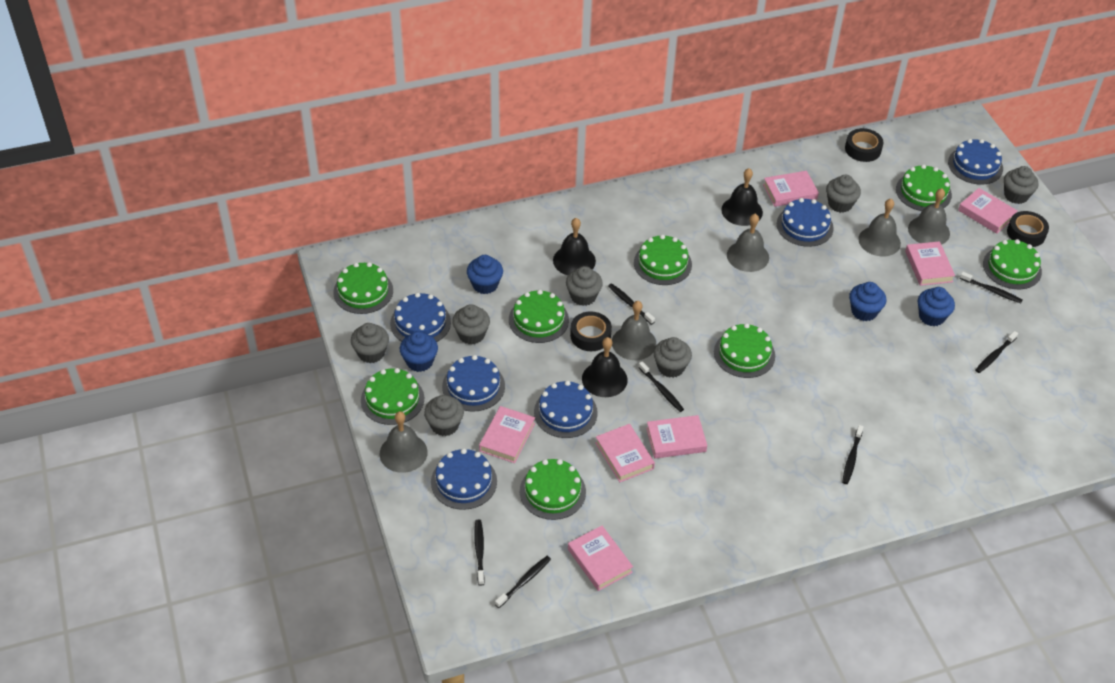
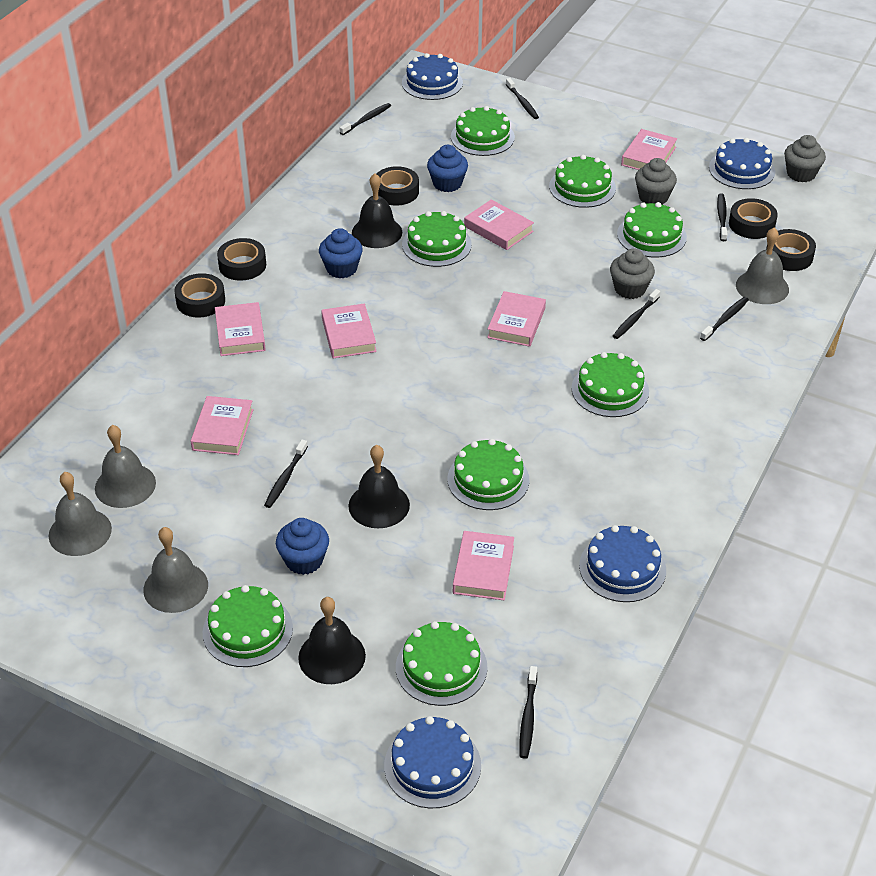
black tape: 3 -> 5
blue cake: 6 -> 4
blue cupcake: 4 -> 3
grey bell: 5 -> 4
grey cupcake: 7 -> 3

